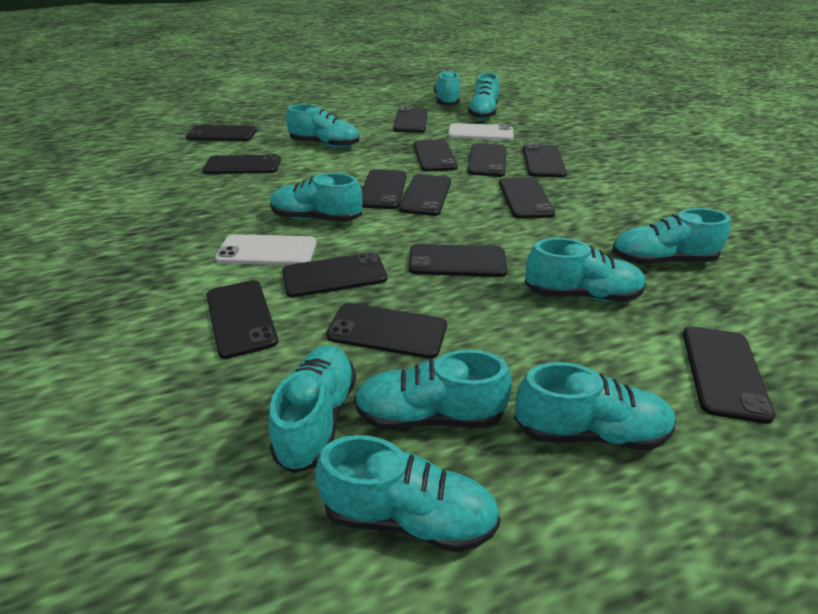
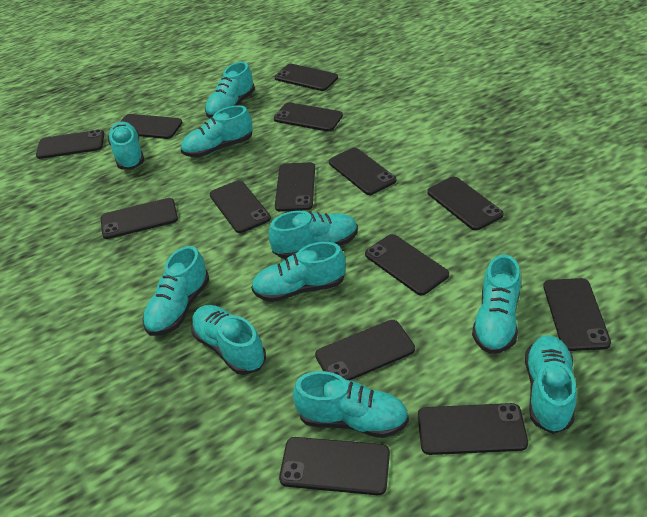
white phone: 2 -> 0

